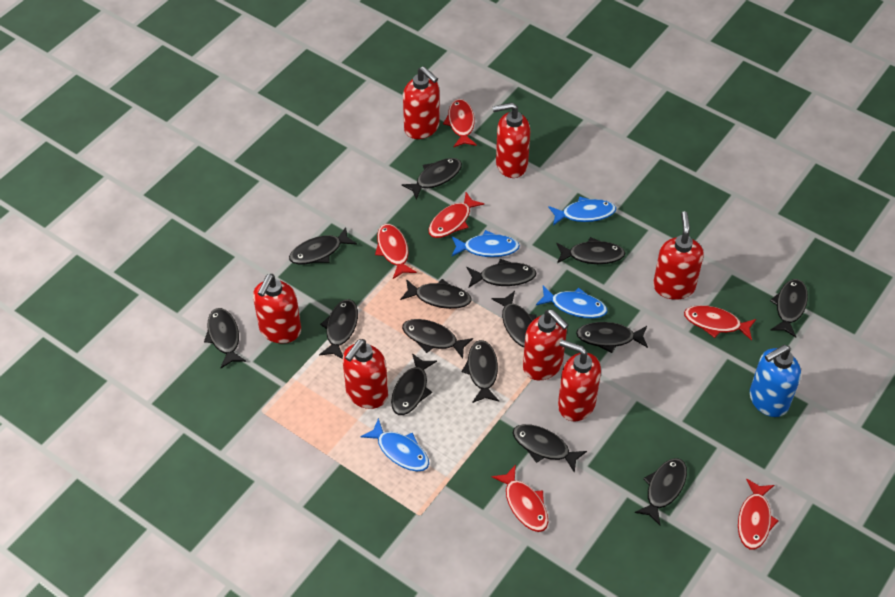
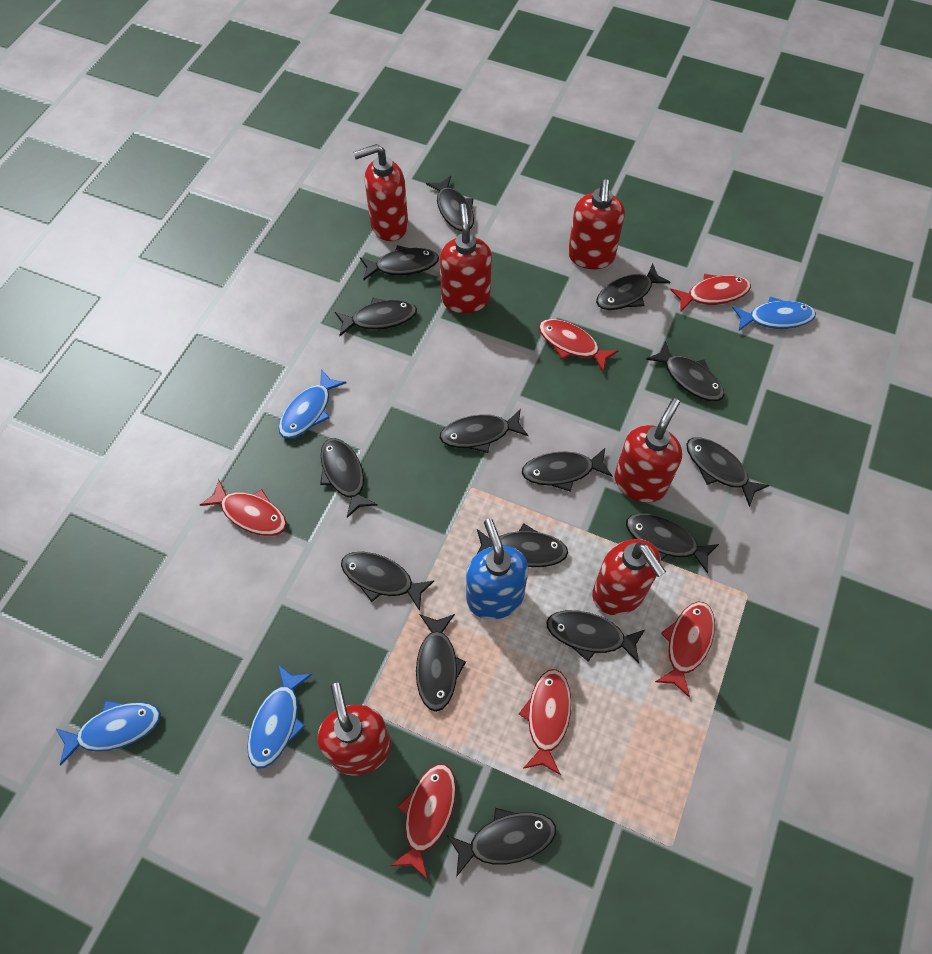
red soap dispenser: 7 -> 6

